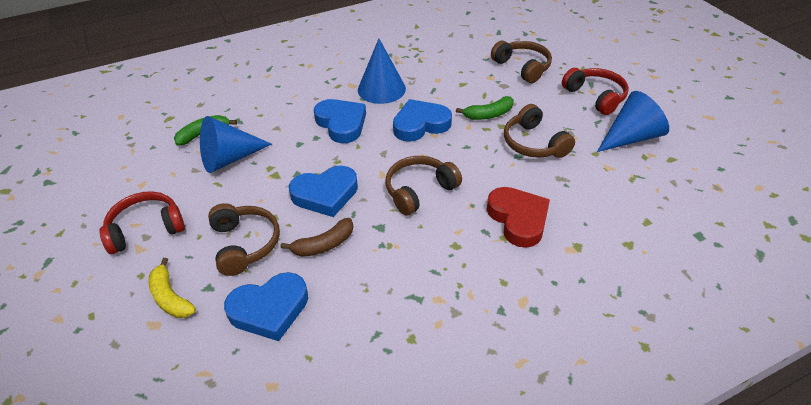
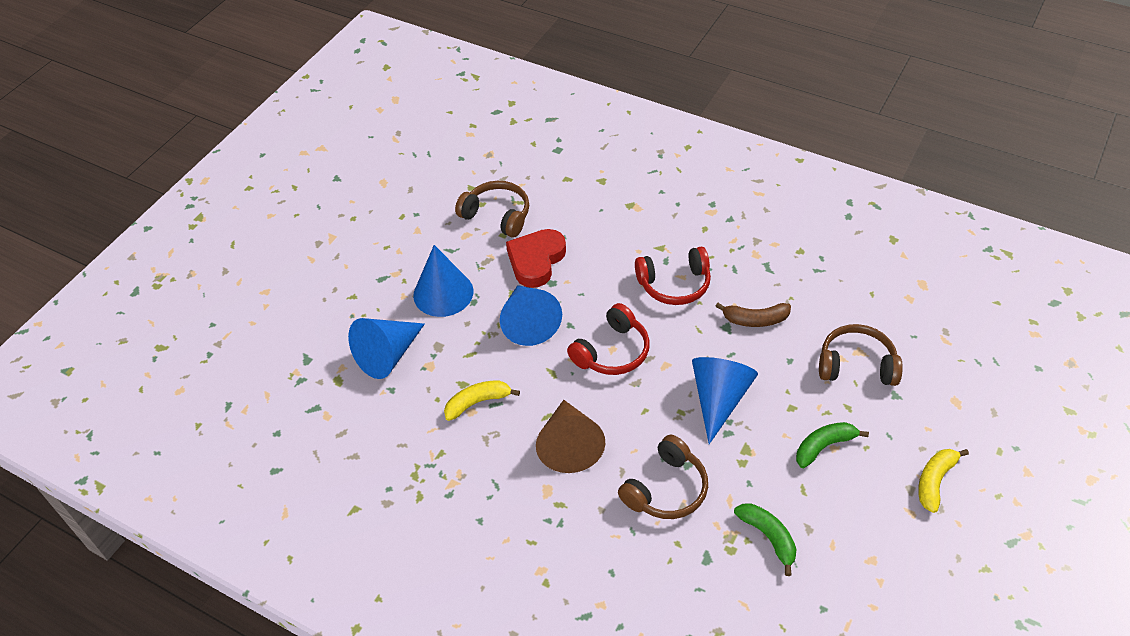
blue cone: 3 -> 4
blue heart: 4 -> 0
brown cone: 0 -> 1
brown headphones: 4 -> 3
yellow banana: 1 -> 2

